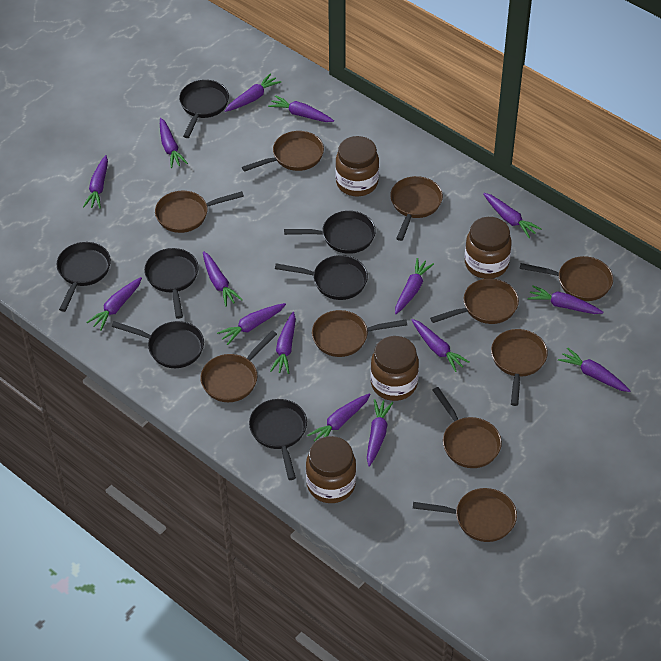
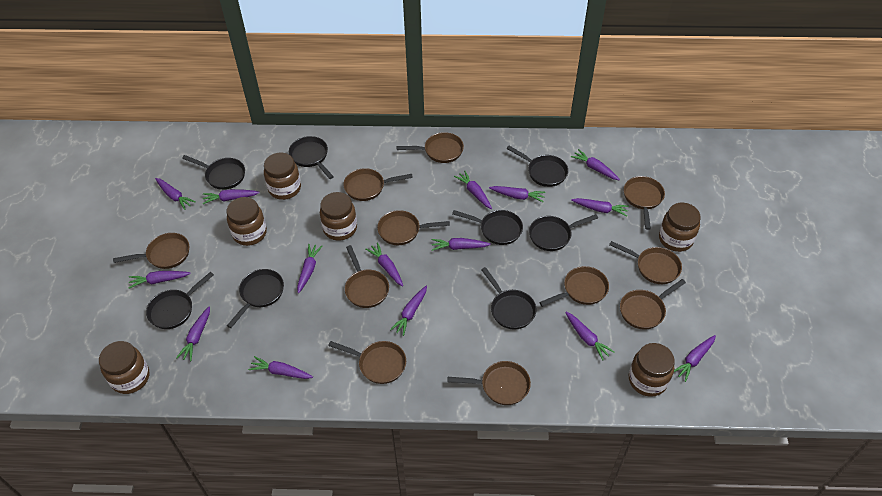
black pan: 7 -> 8
brown jar: 4 -> 6
brown pan: 10 -> 11

